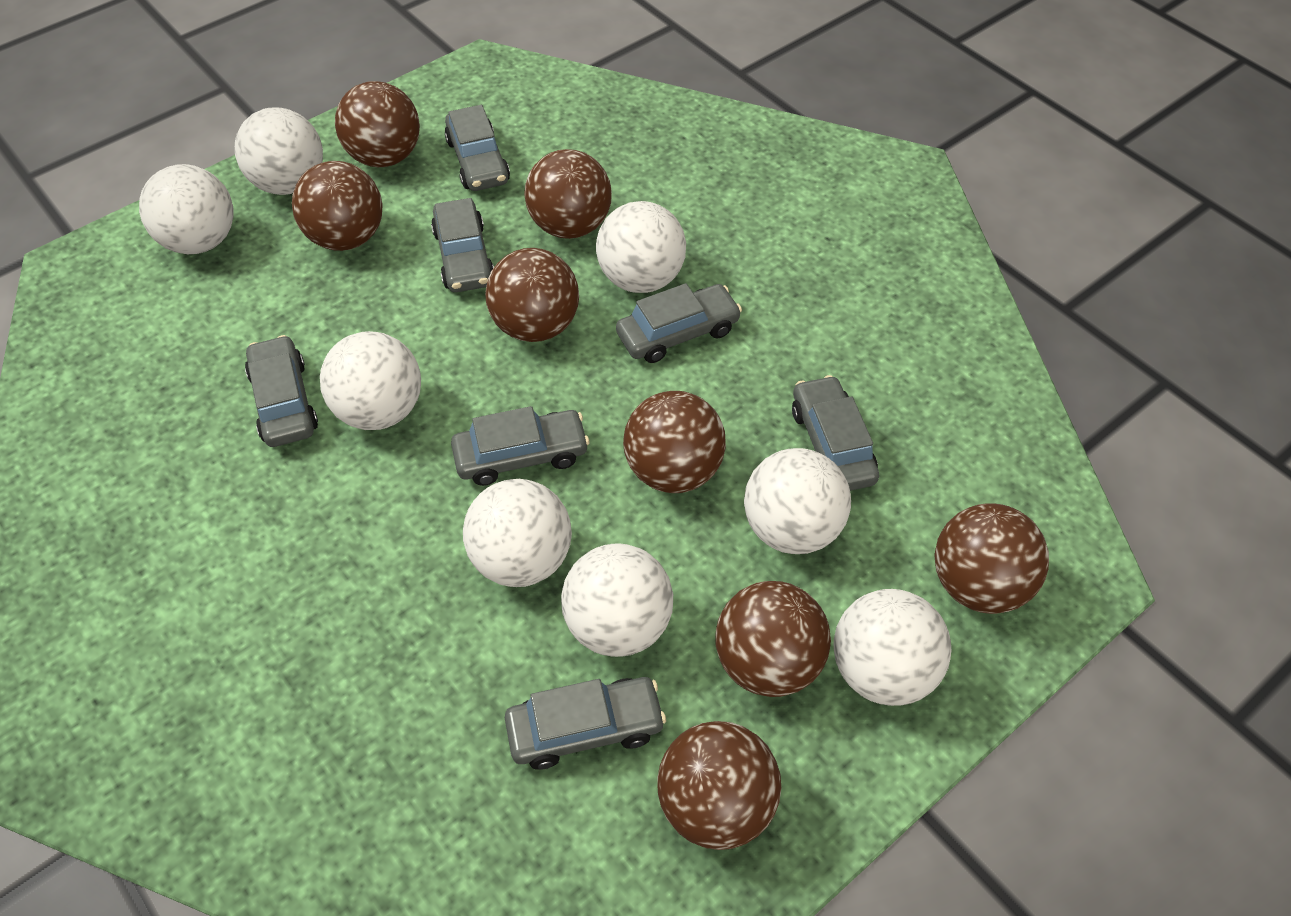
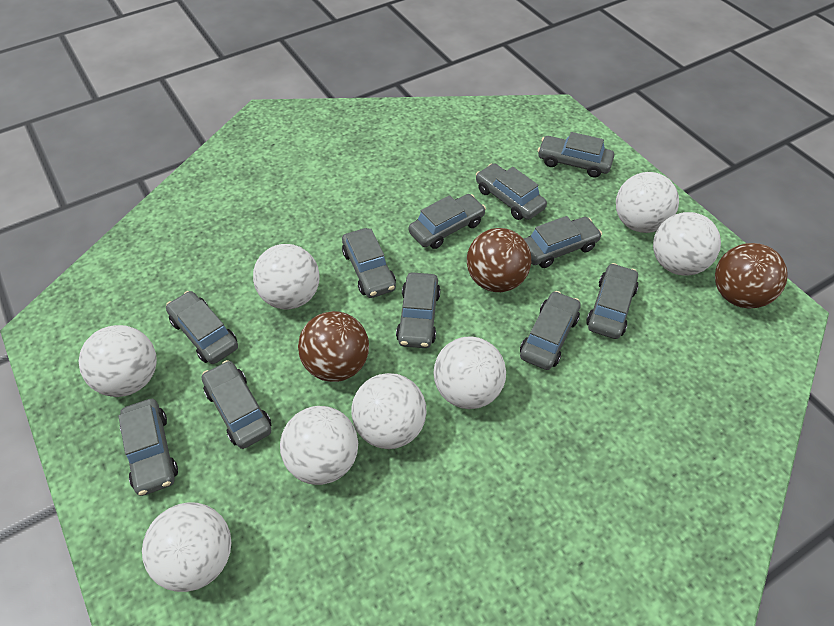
brown ball: 8 -> 3
grey car: 7 -> 11

